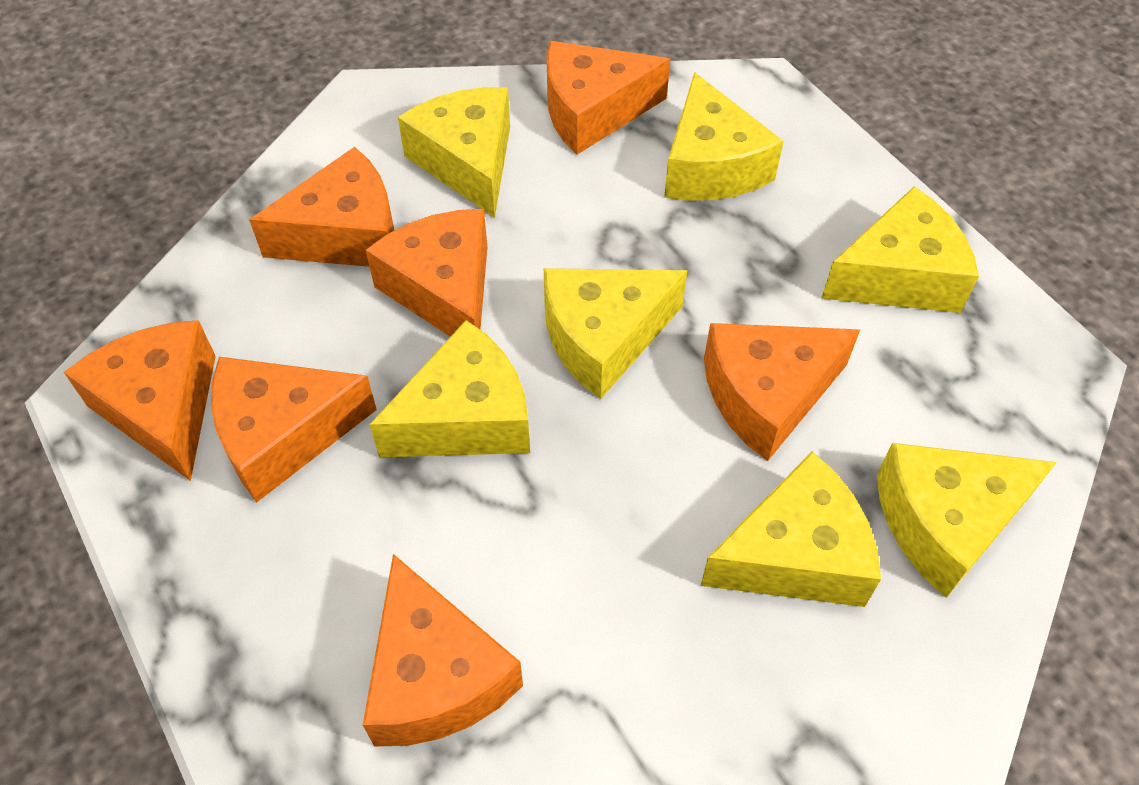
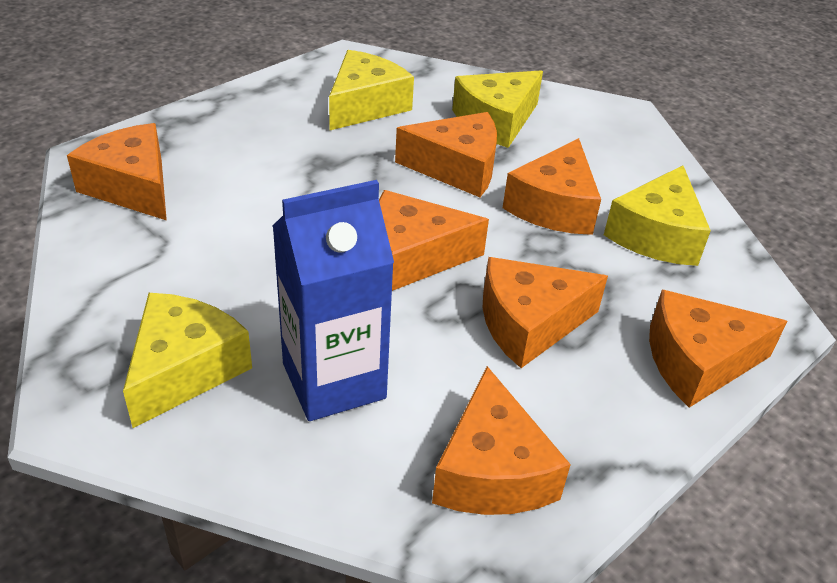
blue carton: 0 -> 1
yellow cheese: 7 -> 4

